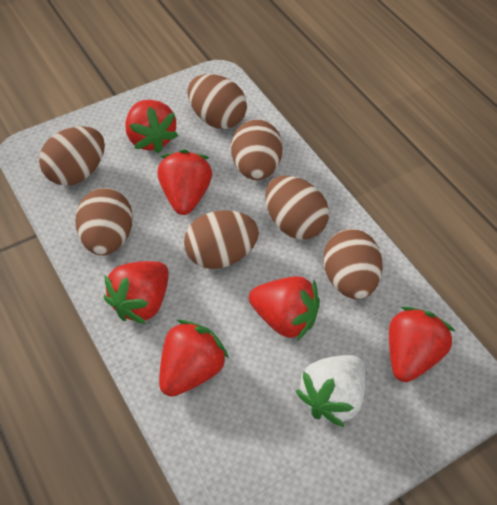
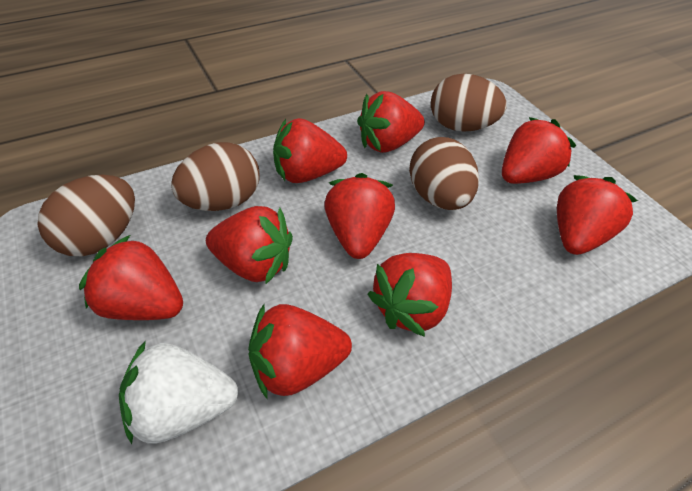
brown egg: 7 -> 4
red strawberry: 6 -> 9

